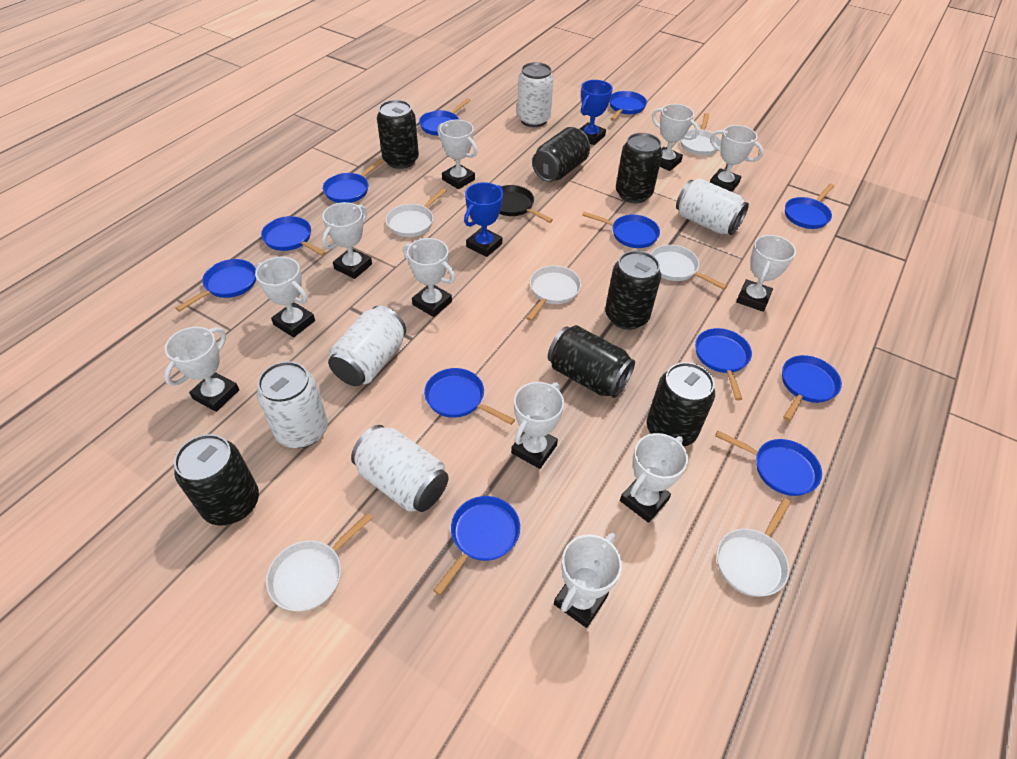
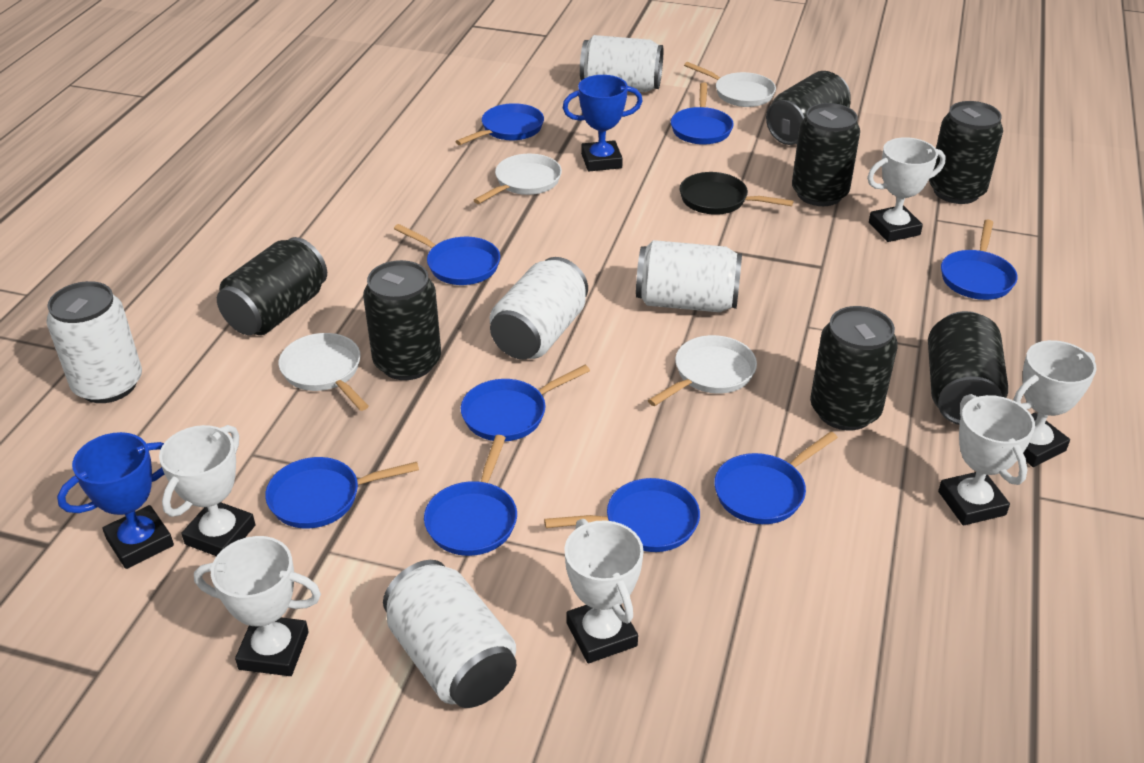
blue pan: 12 -> 9
white pan: 6 -> 4
white trophy: 11 -> 6

